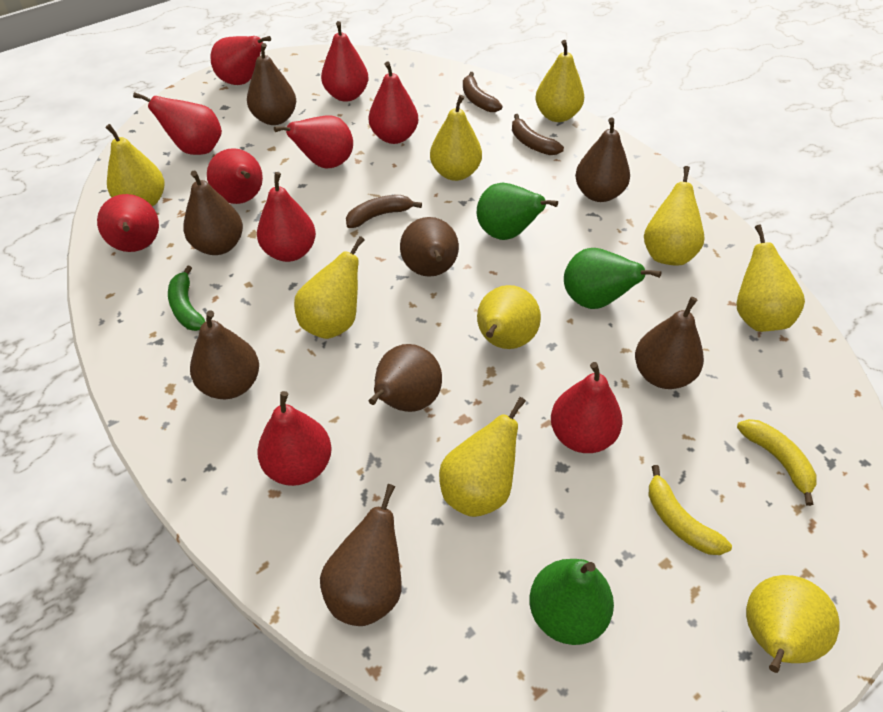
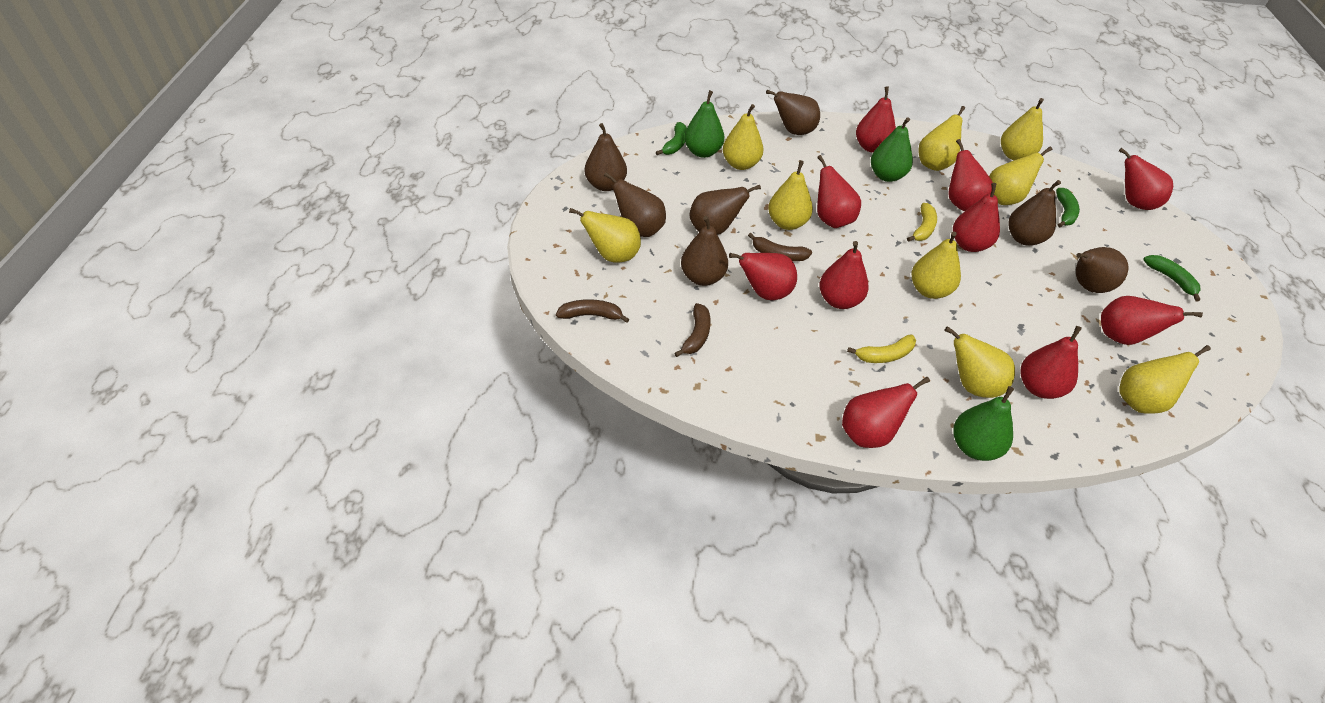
brown pear: 8 -> 7
green banana: 1 -> 3

